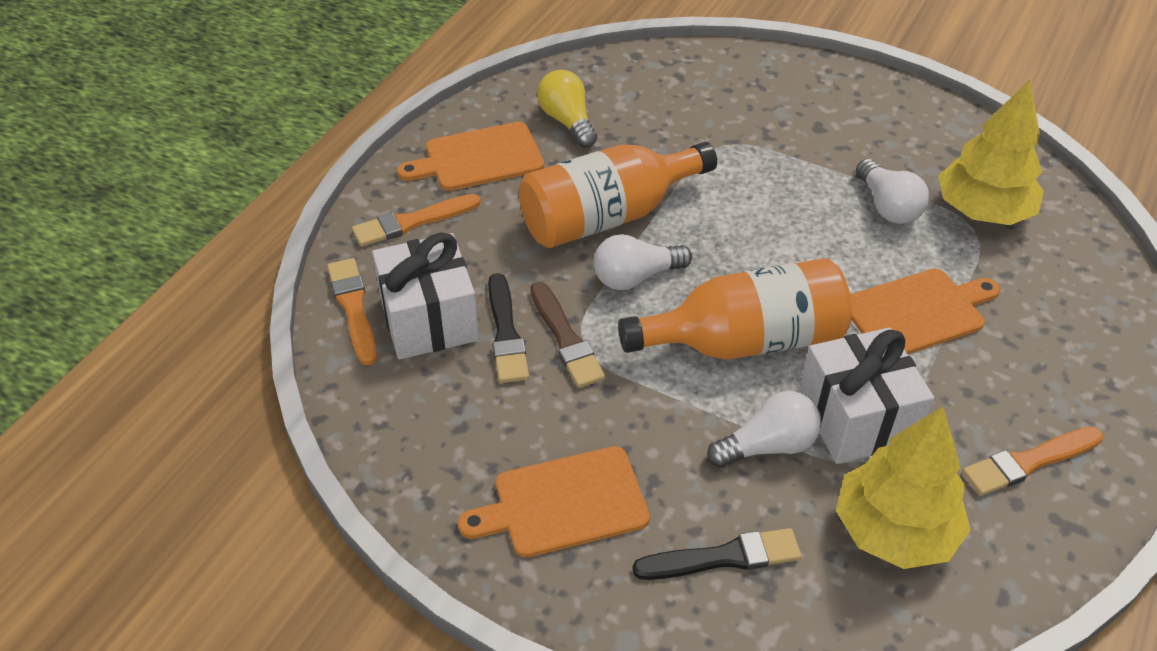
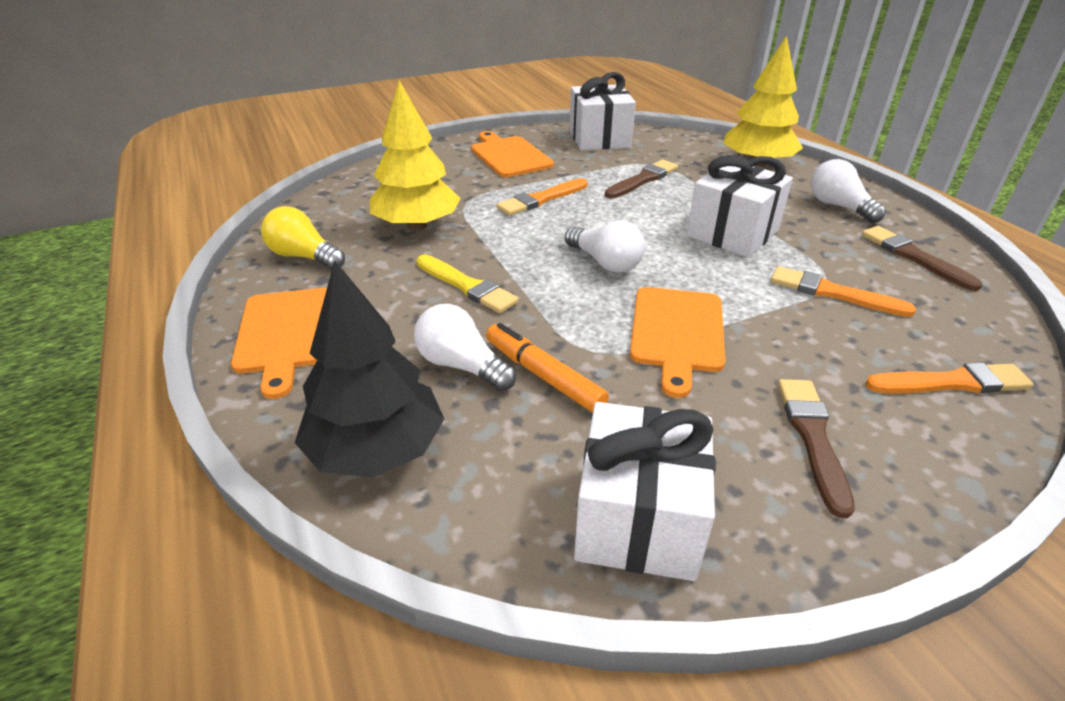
black brush: 2 -> 0
black tree: 0 -> 1
brown brush: 1 -> 3
orange bottle: 2 -> 0
orange marker: 0 -> 1
white gift: 2 -> 3
yellow brush: 0 -> 1

